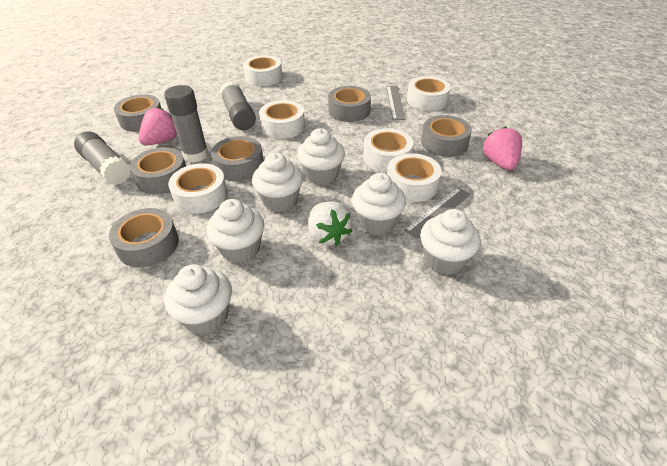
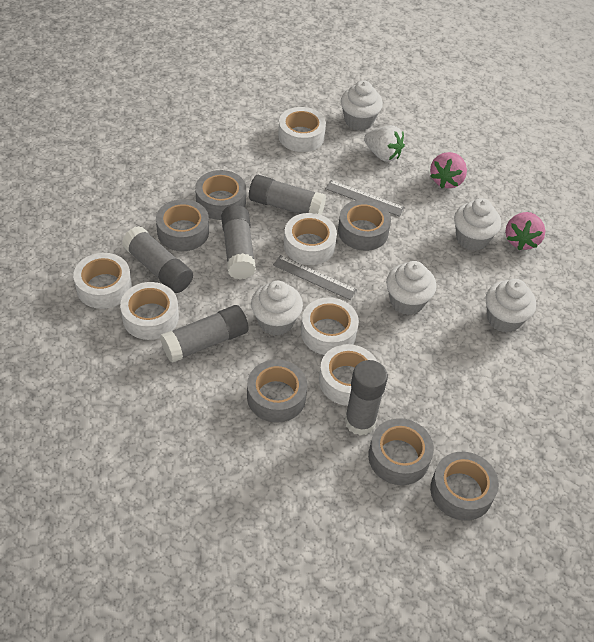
grey glue stick: 3 -> 5
white cupcake: 6 -> 5

